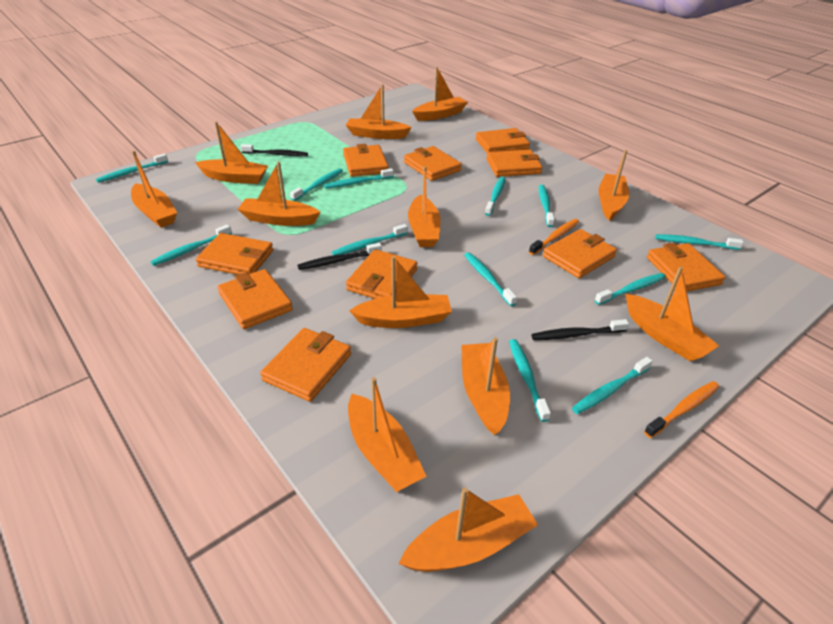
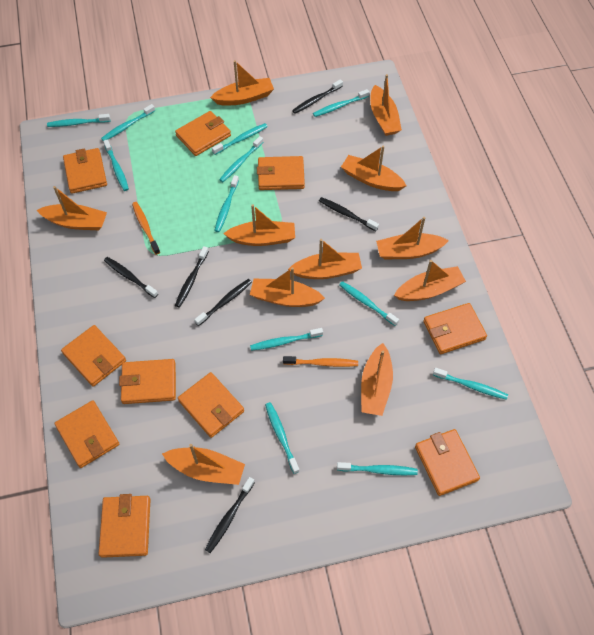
black toothbrush: 3 -> 6
orange boat: 12 -> 11

